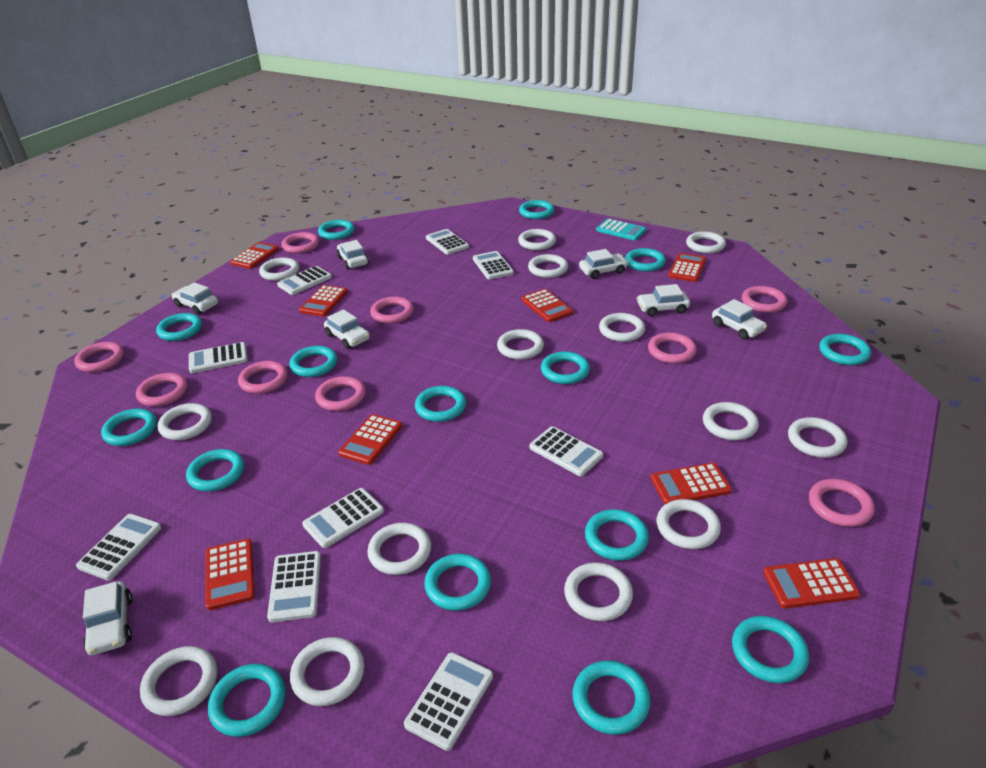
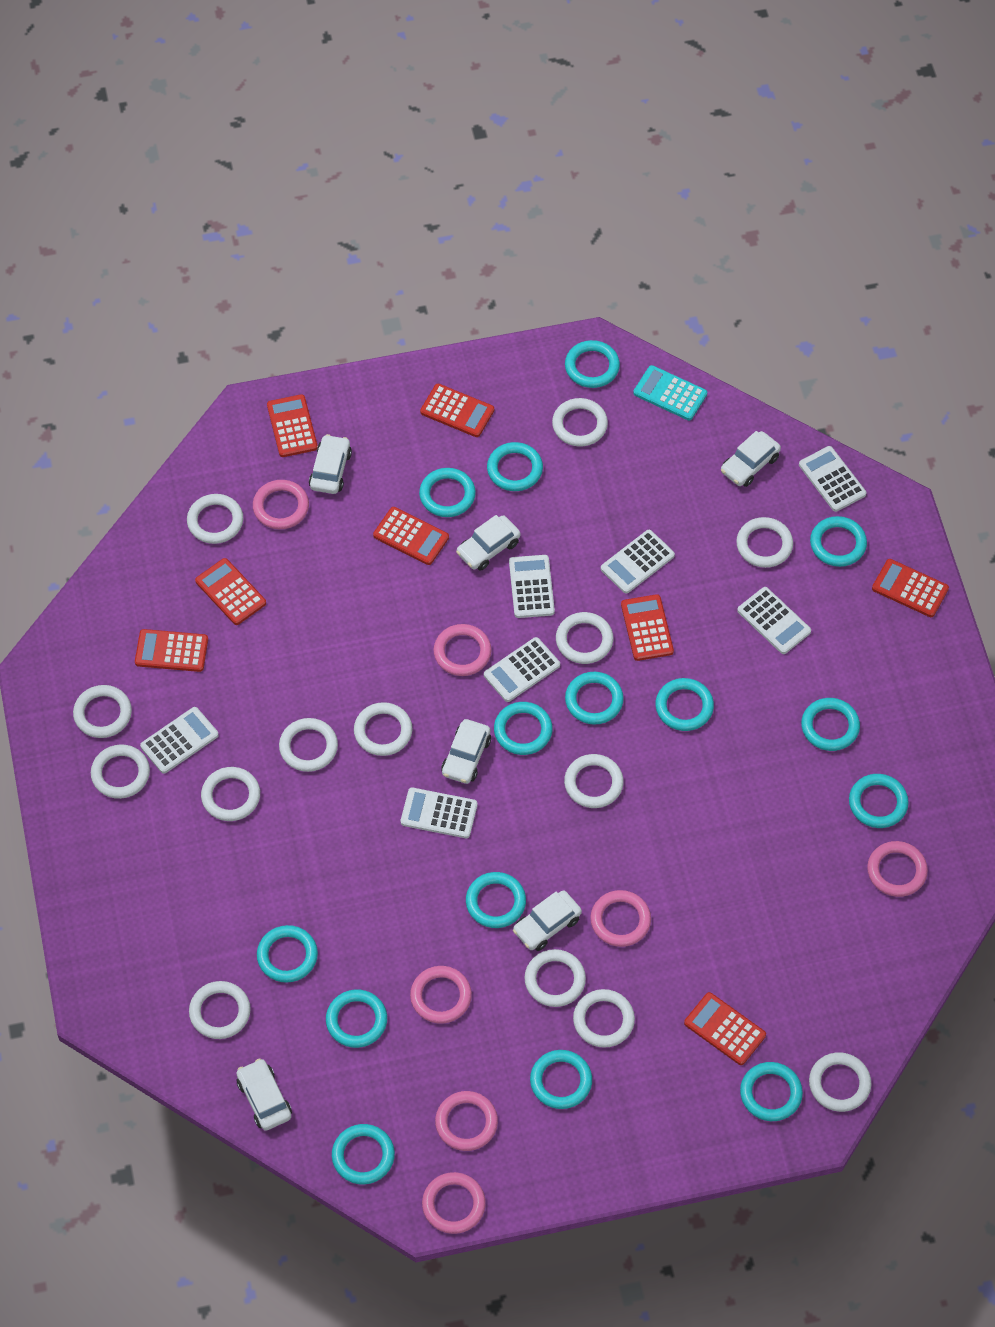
pink ring: 9 -> 7
white calculator: 9 -> 7
white car: 7 -> 6

